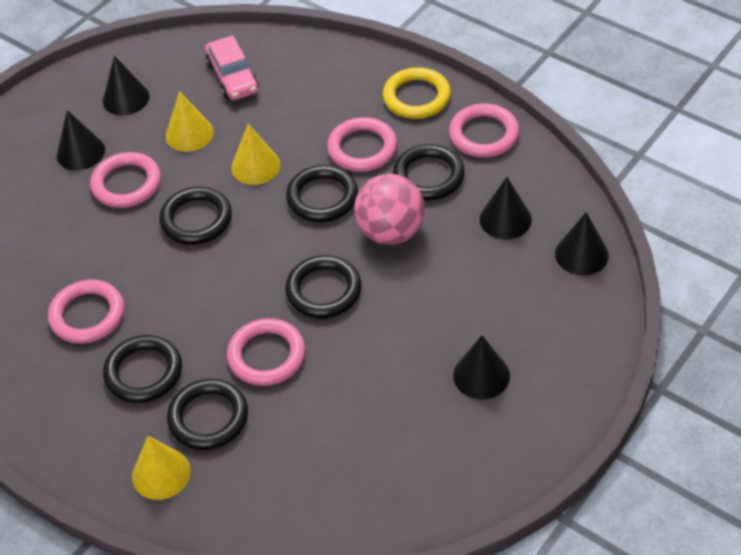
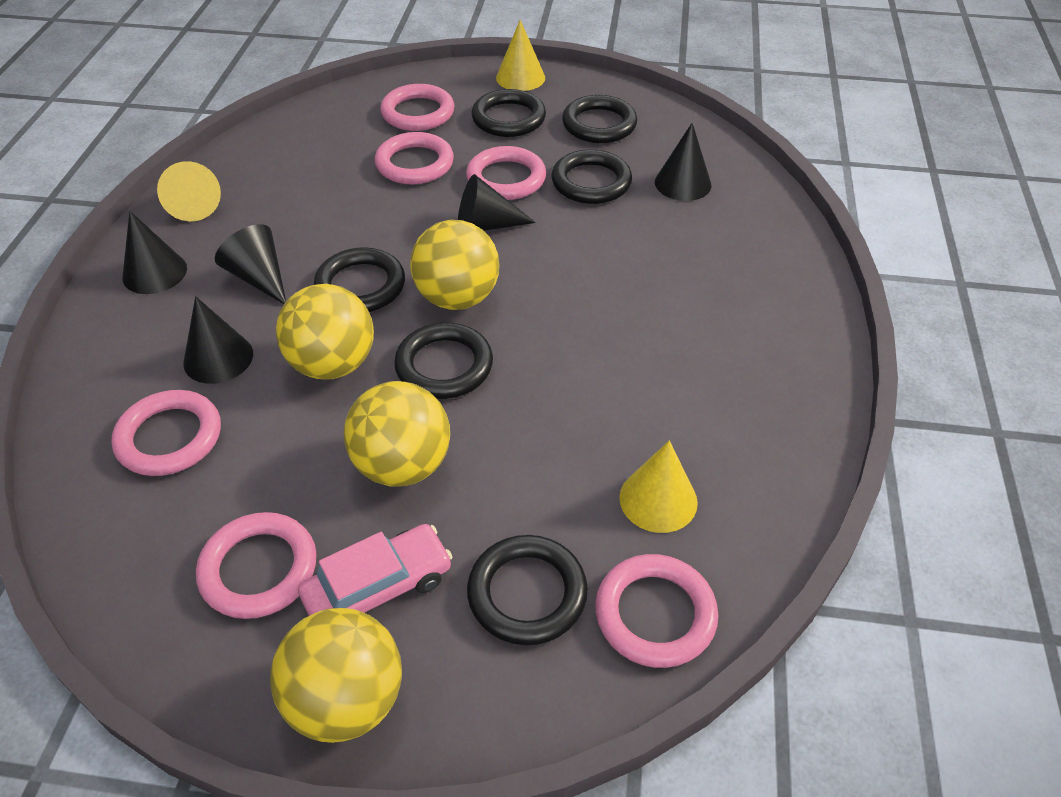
pink ball: 1 -> 0
pink ring: 5 -> 6
yellow ball: 0 -> 4
yellow ring: 1 -> 0

